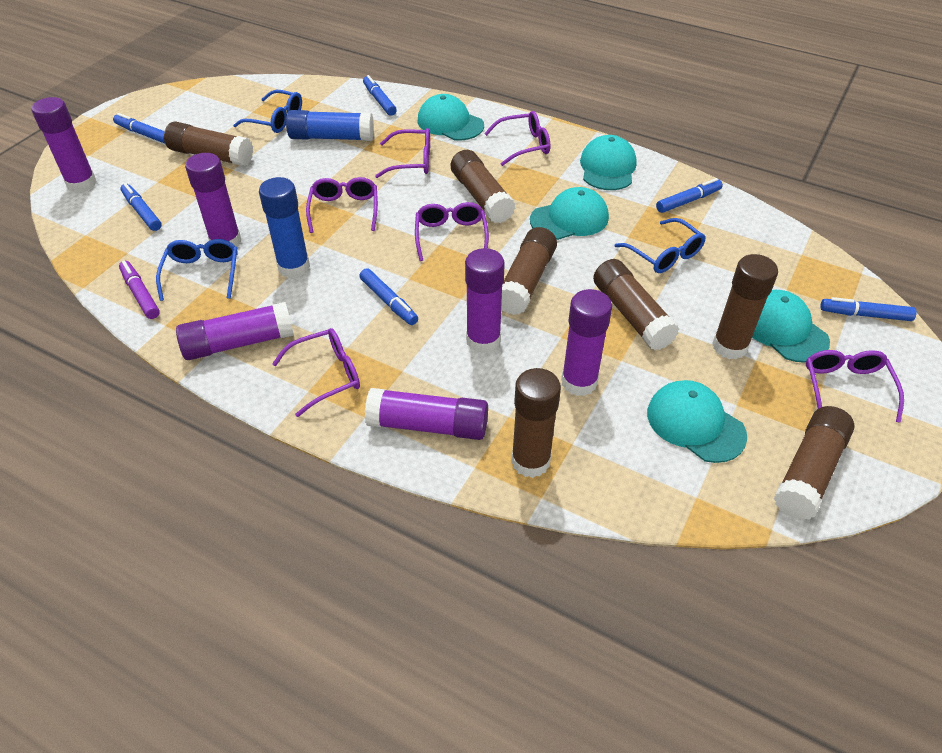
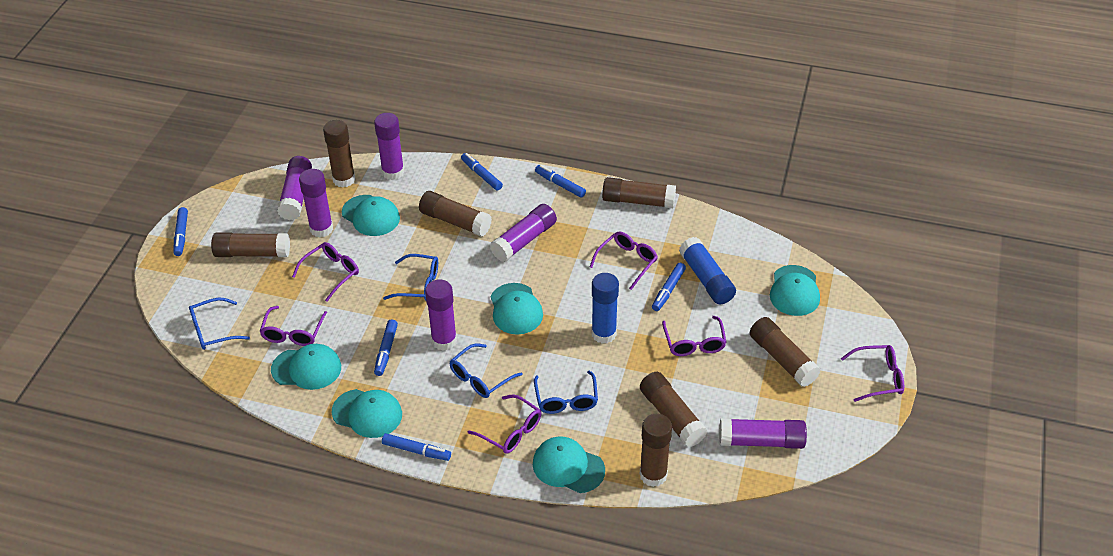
blue glasses: 3 -> 4
purple marker: 1 -> 0
turquoise cap: 5 -> 6

